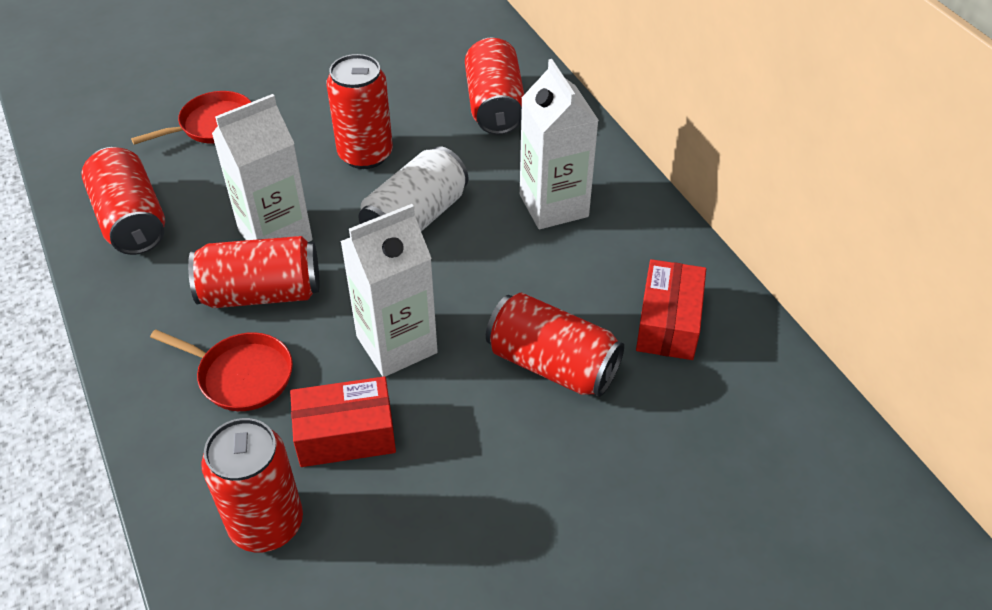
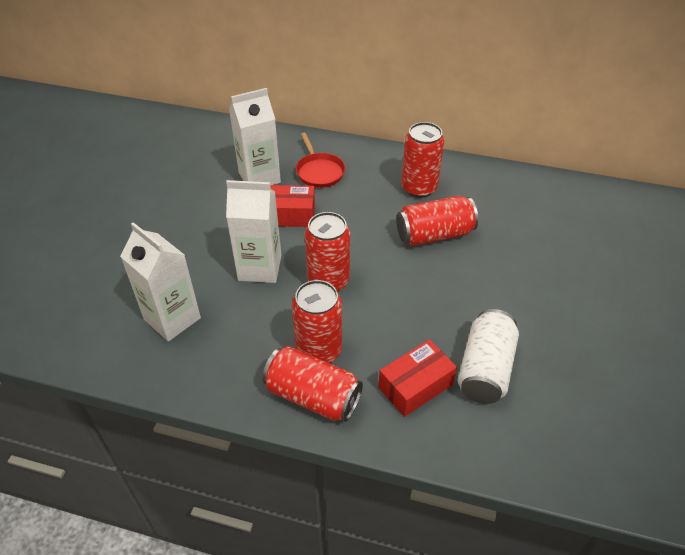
red can: 6 -> 5
red pan: 2 -> 1

